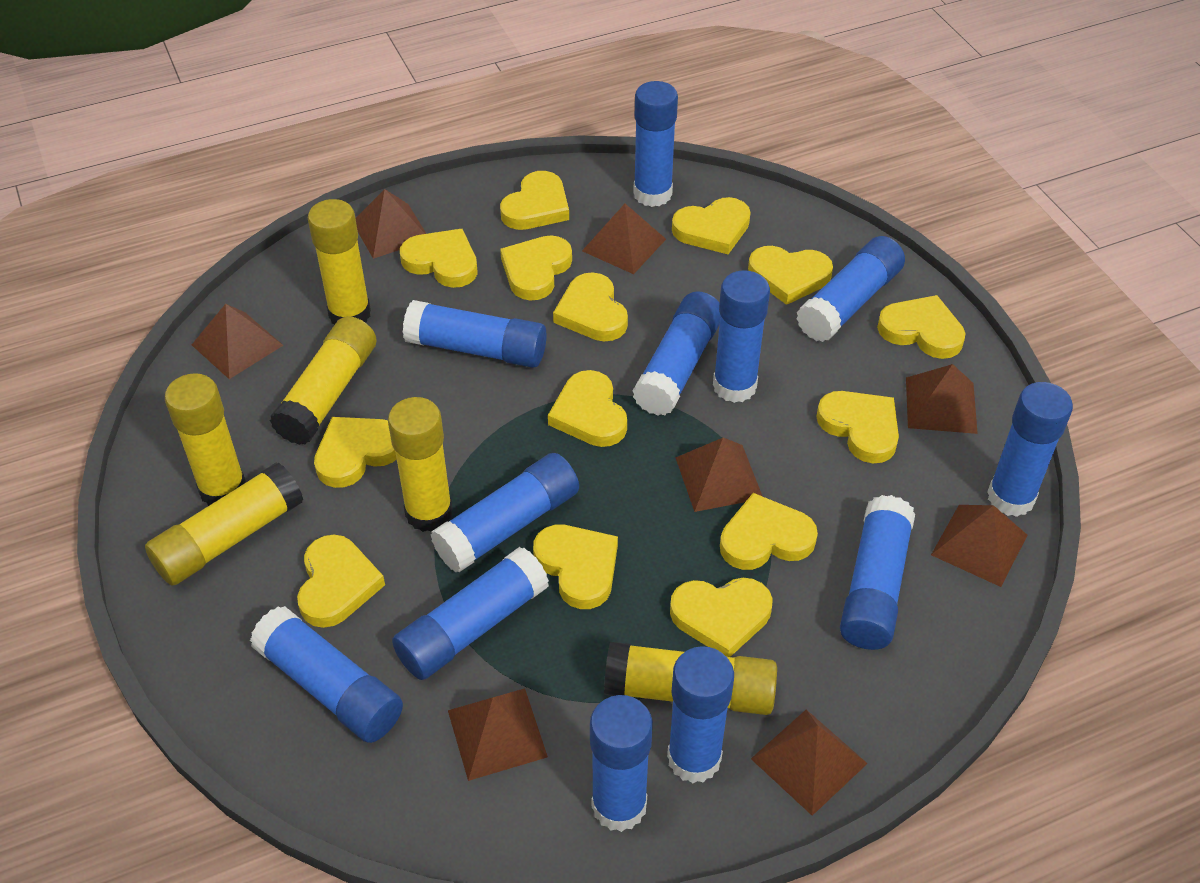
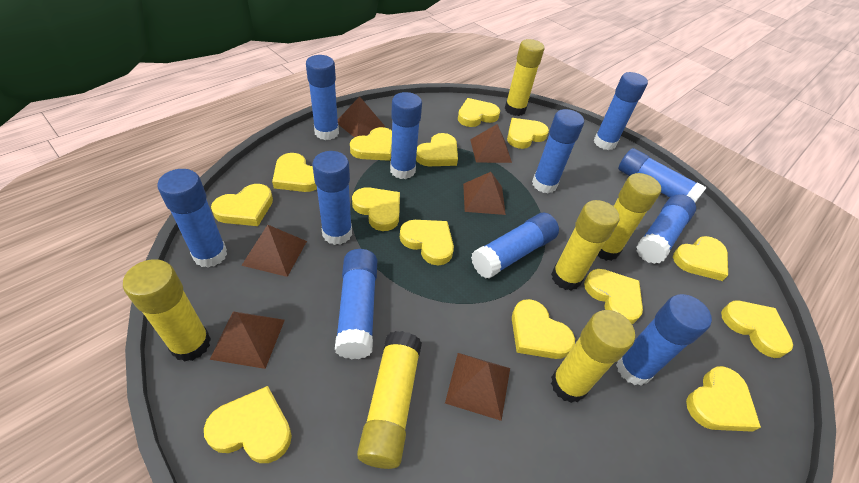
blue glue stick: 12 -> 11
brown pyramid: 8 -> 6

